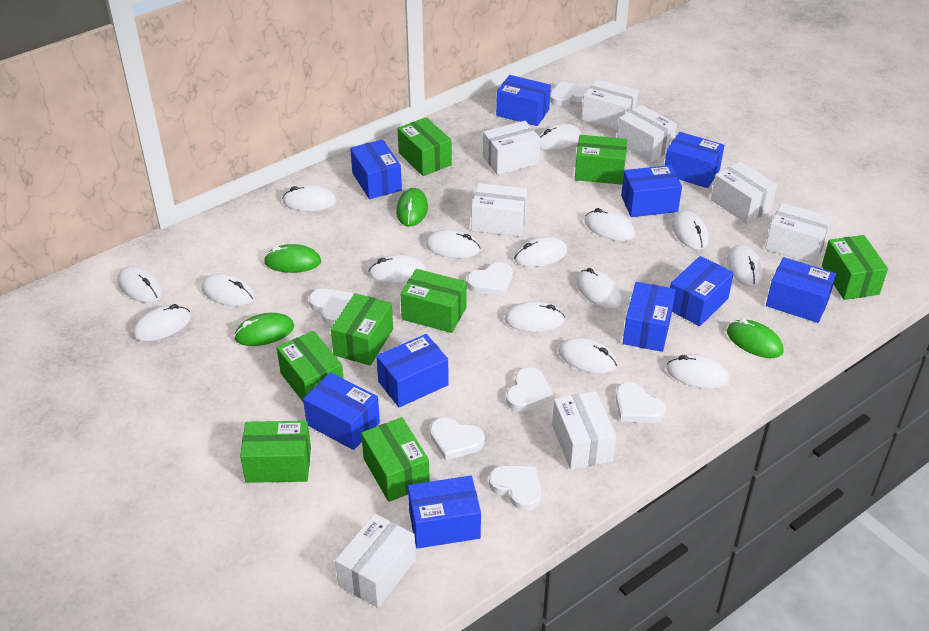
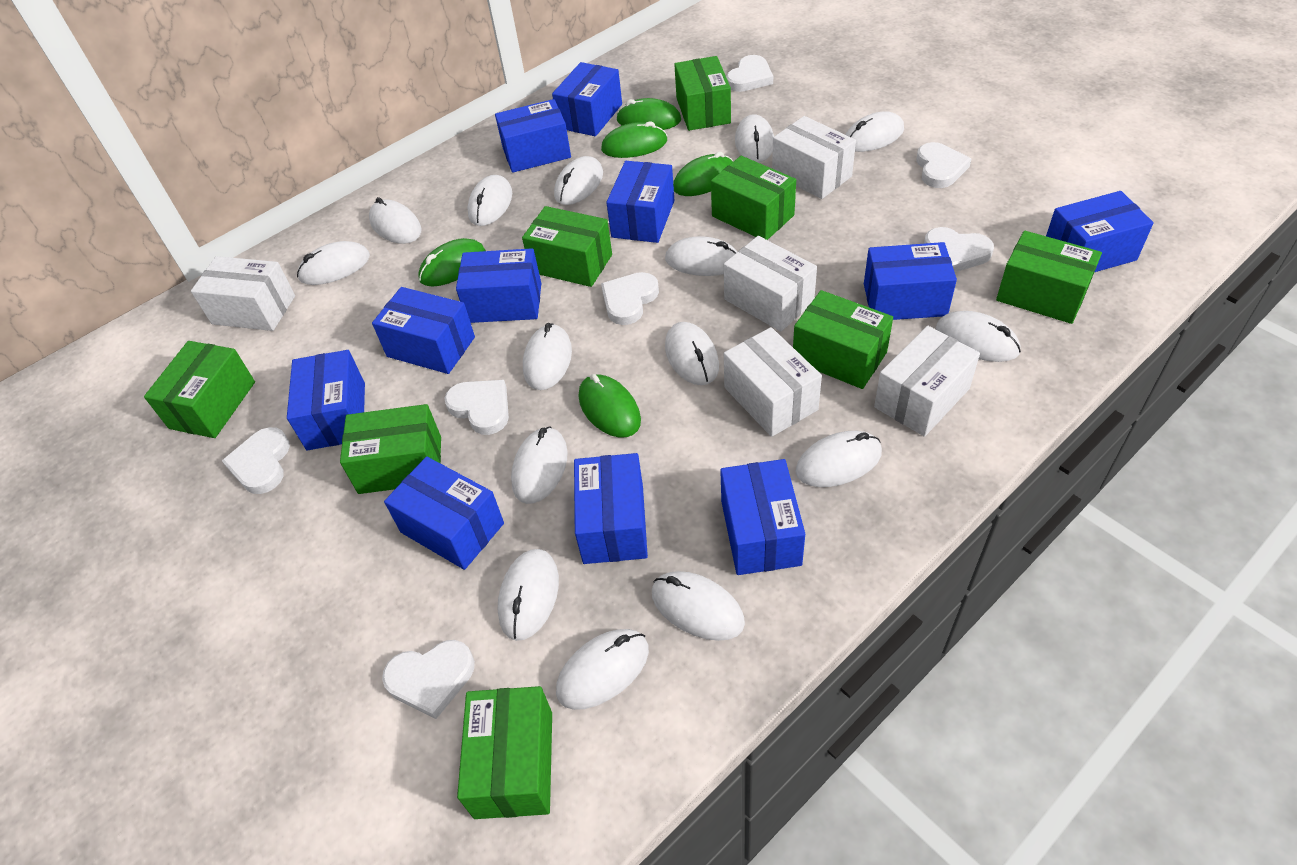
blue box: 10 -> 11
green mouse: 4 -> 5
white box: 8 -> 5

